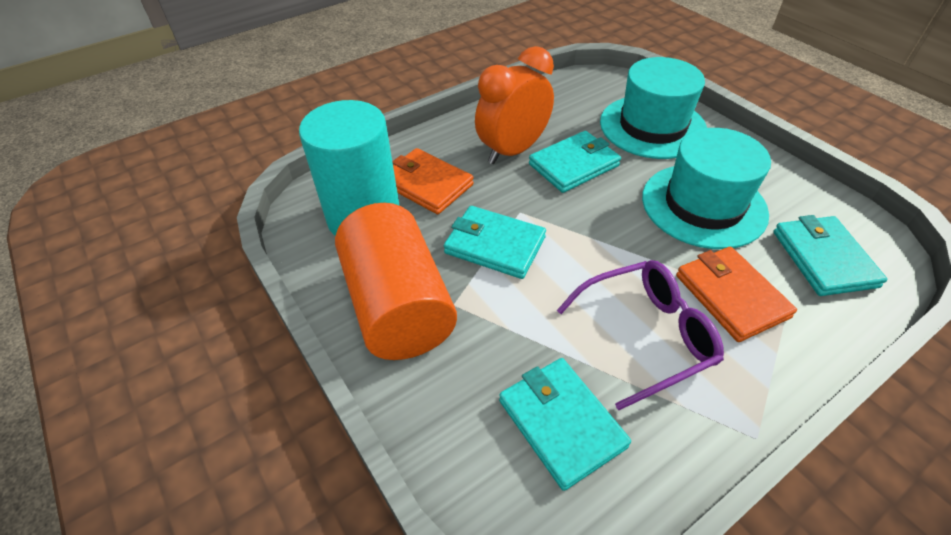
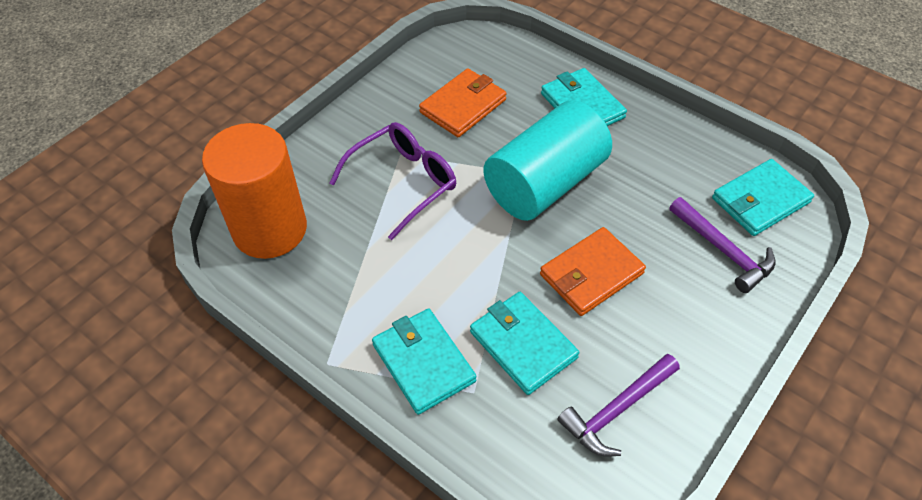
orange clock: 1 -> 0
purple hammer: 0 -> 2
turquoise hat: 2 -> 0

